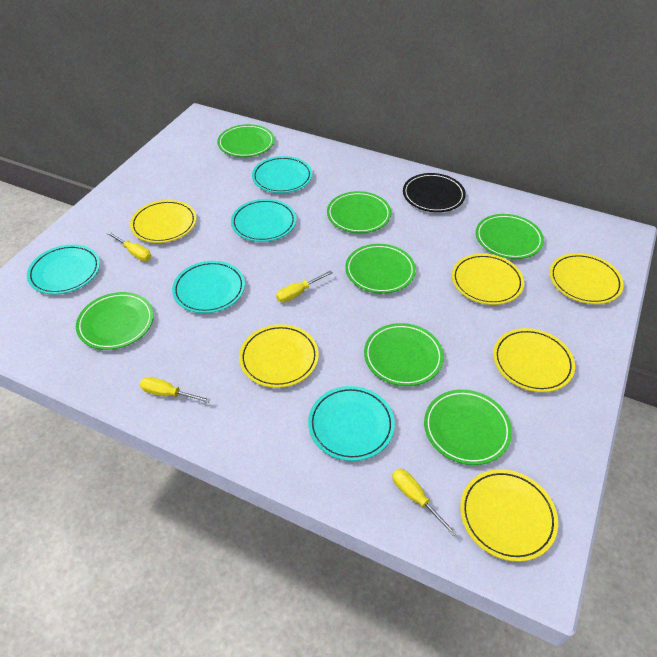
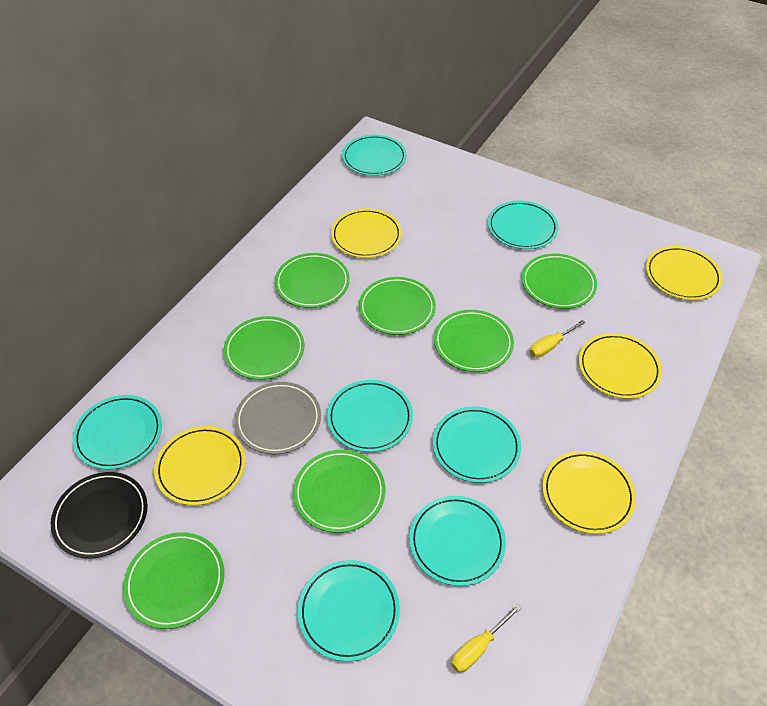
grey plate: 0 -> 1
turquoise plate: 5 -> 7
yellow plate: 6 -> 5
yellow screwdriver: 4 -> 2

